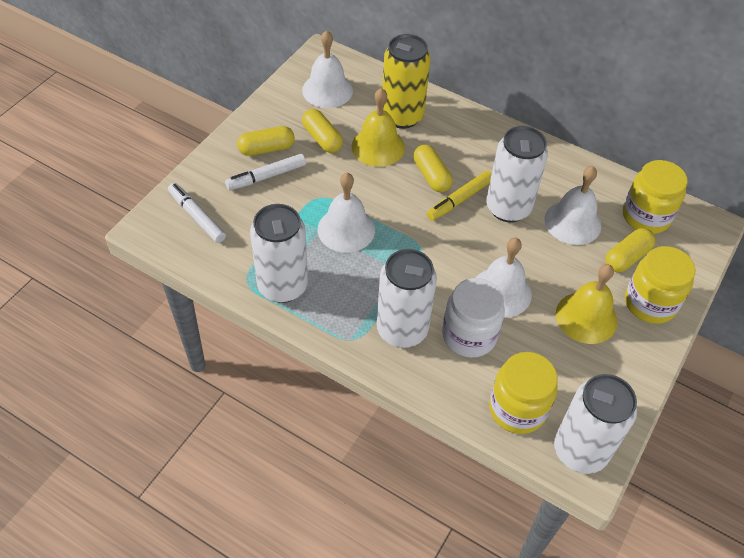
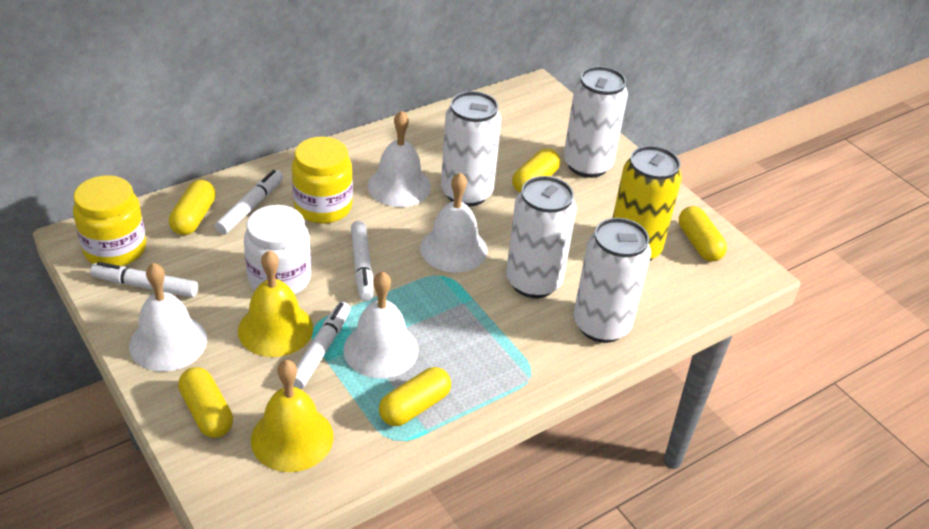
white marker: 2 -> 4
yellow capsule: 4 -> 5
yellow jar: 3 -> 2
yellow marker: 1 -> 0

